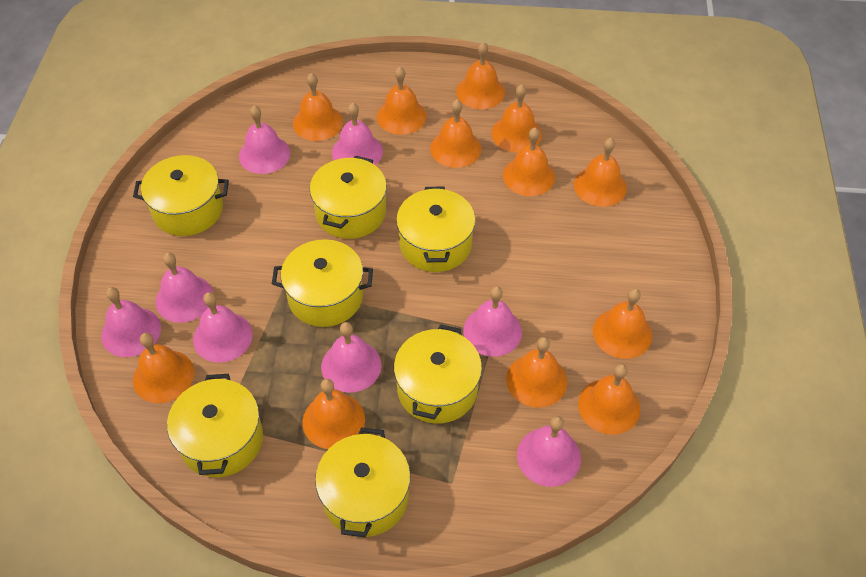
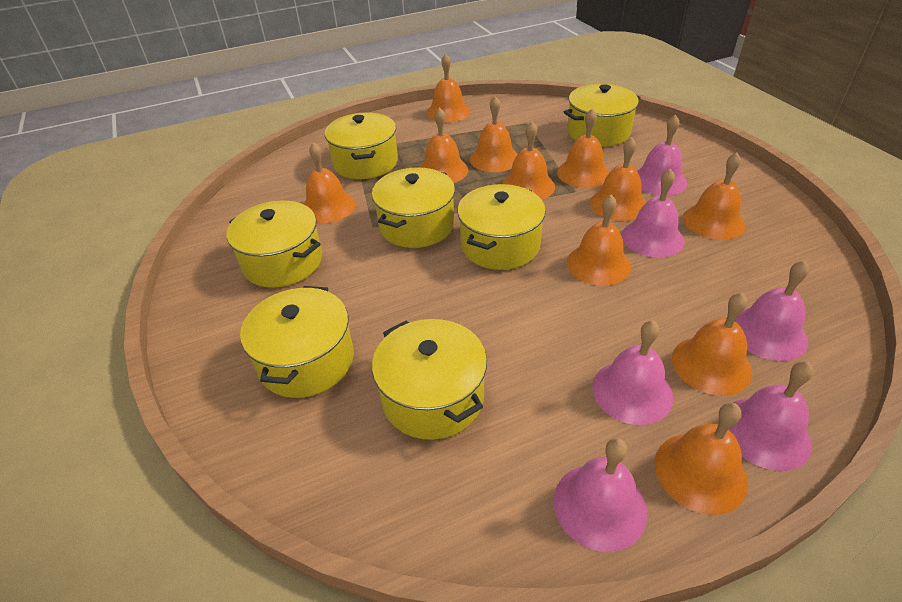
orange bell: 12 -> 11
pink bell: 8 -> 6

